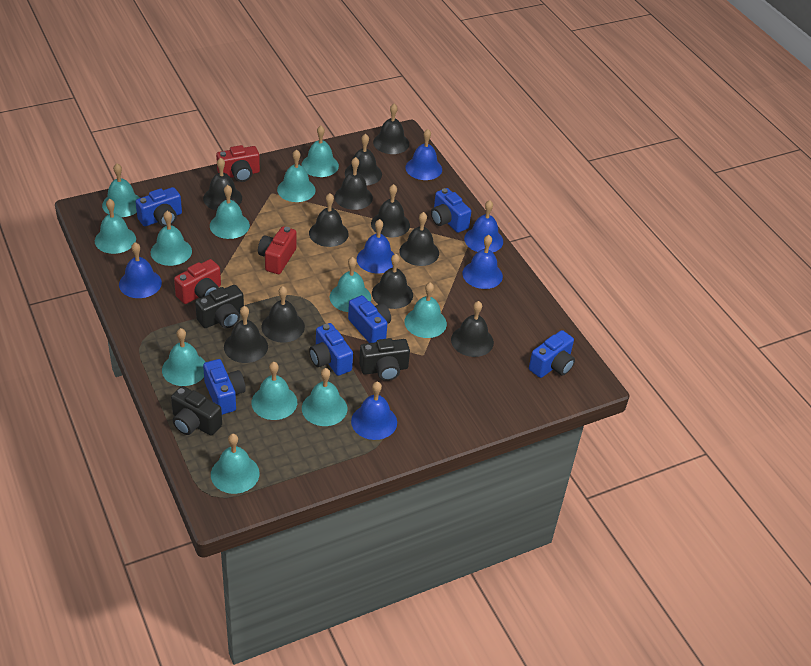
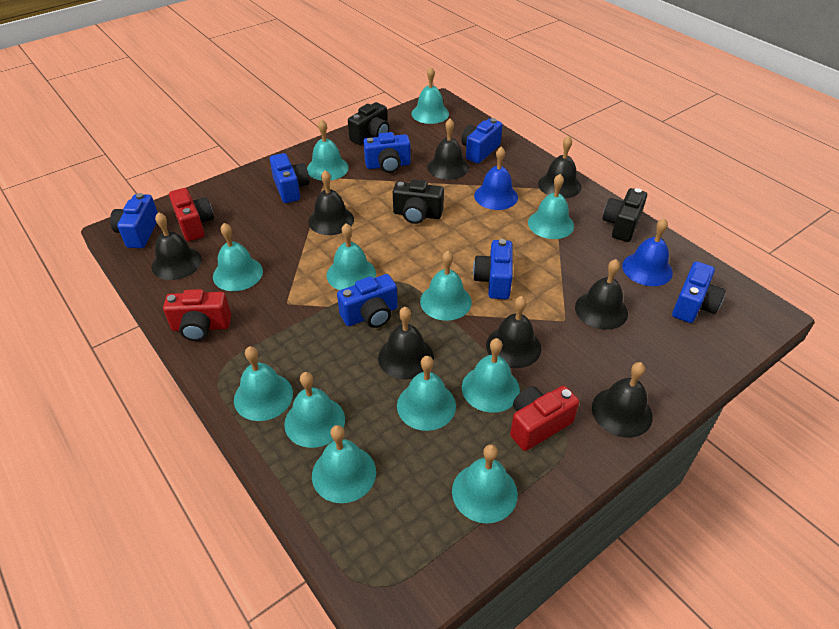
black bell: 11 -> 8
blue bell: 6 -> 2
blue camera: 6 -> 7

